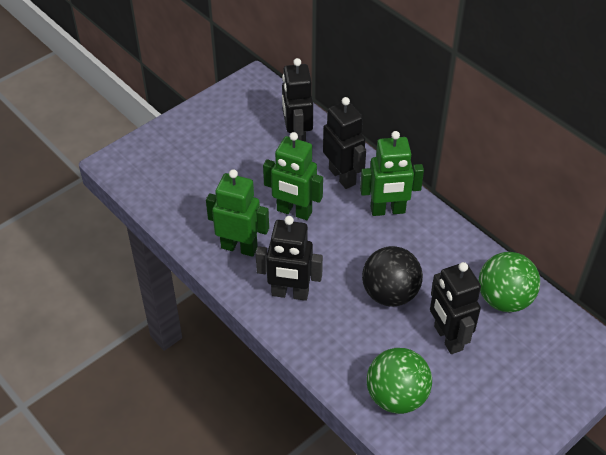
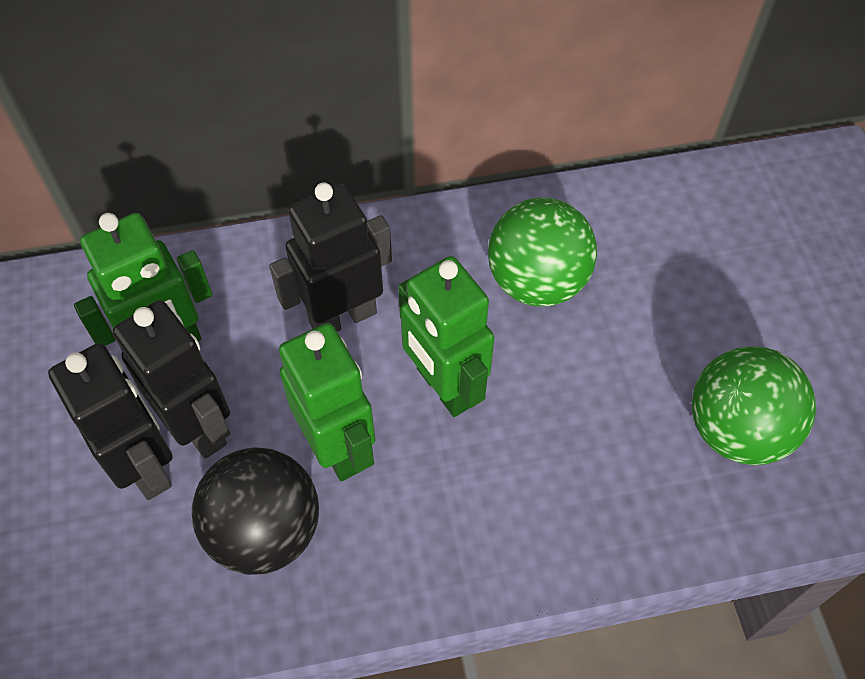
black robot: 4 -> 3

